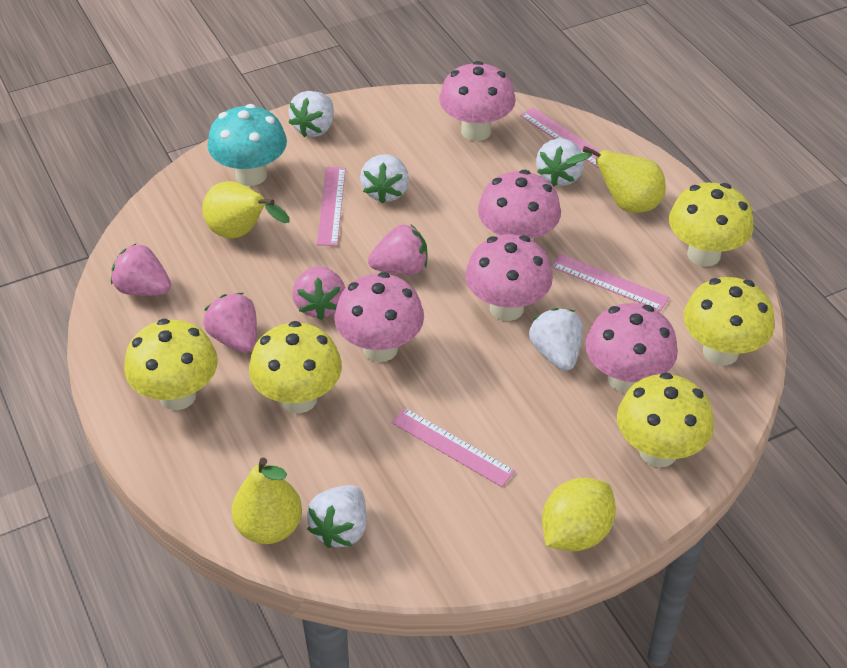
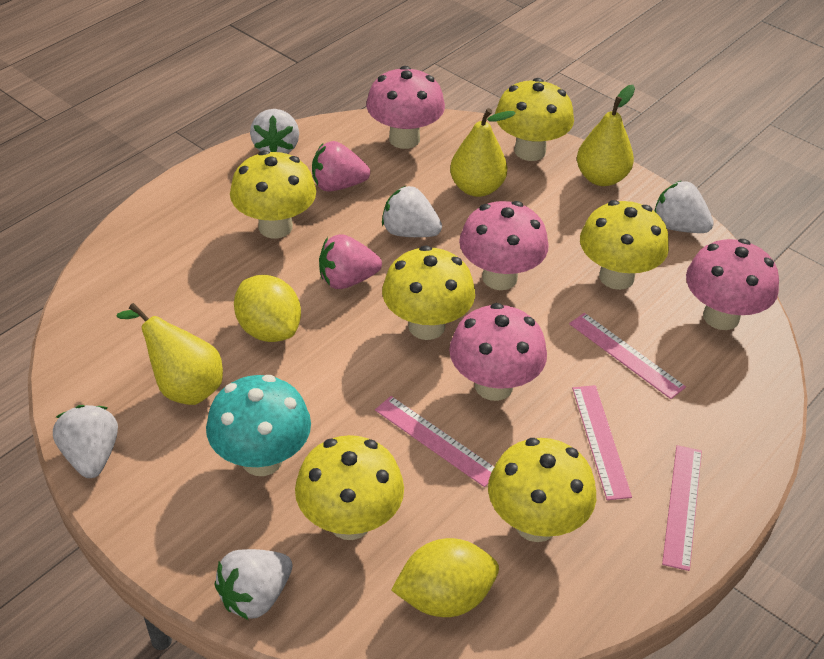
pink mushroom: 5 -> 4
pink strawberry: 4 -> 2
yellow lemon: 1 -> 2
yellow mushroom: 5 -> 6

